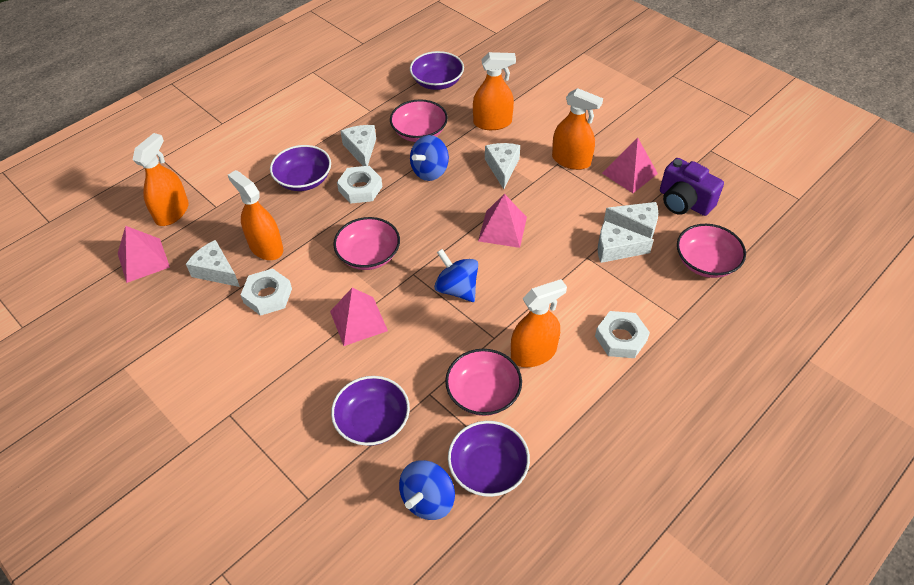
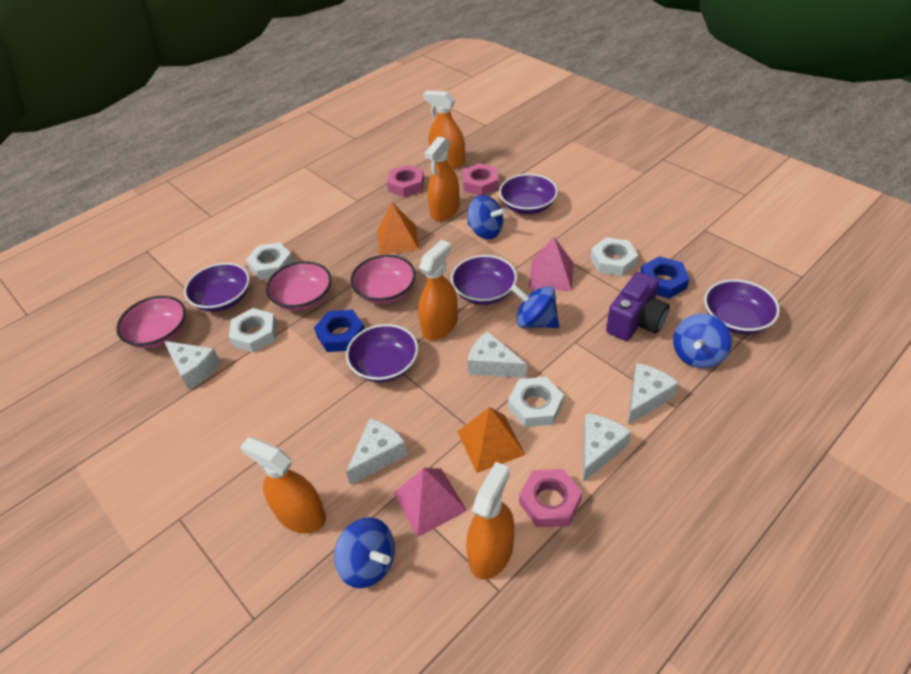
blue nut: 0 -> 2
blue spinning top: 3 -> 4
orange pyramid: 0 -> 2
pink bowl: 4 -> 3
pink nut: 0 -> 3
pink pyramid: 4 -> 2
purple bowl: 4 -> 5
white nut: 3 -> 4

